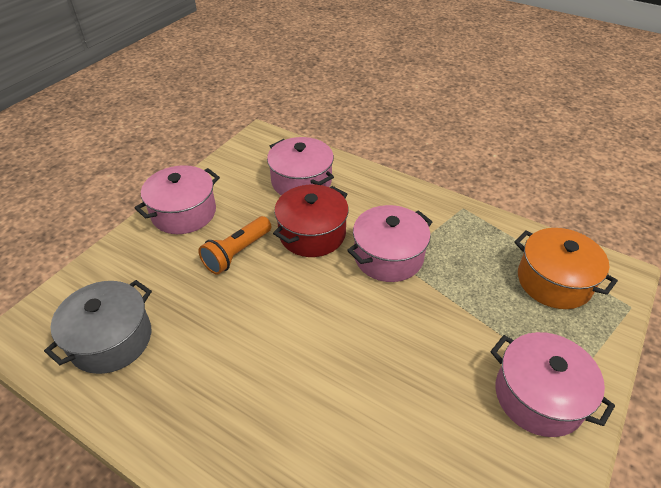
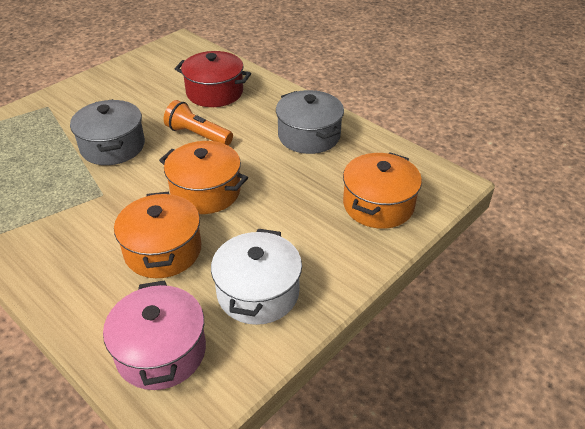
grey pot: 1 -> 2
orange pot: 1 -> 3
pink pot: 4 -> 1
white pot: 0 -> 1

